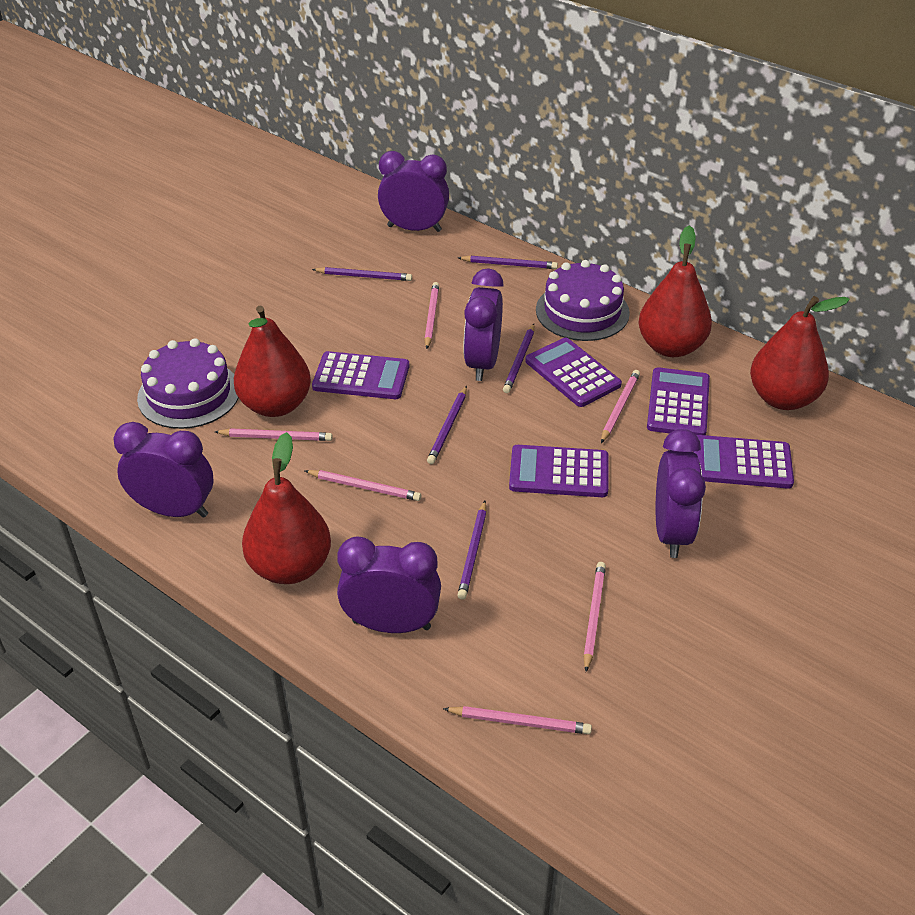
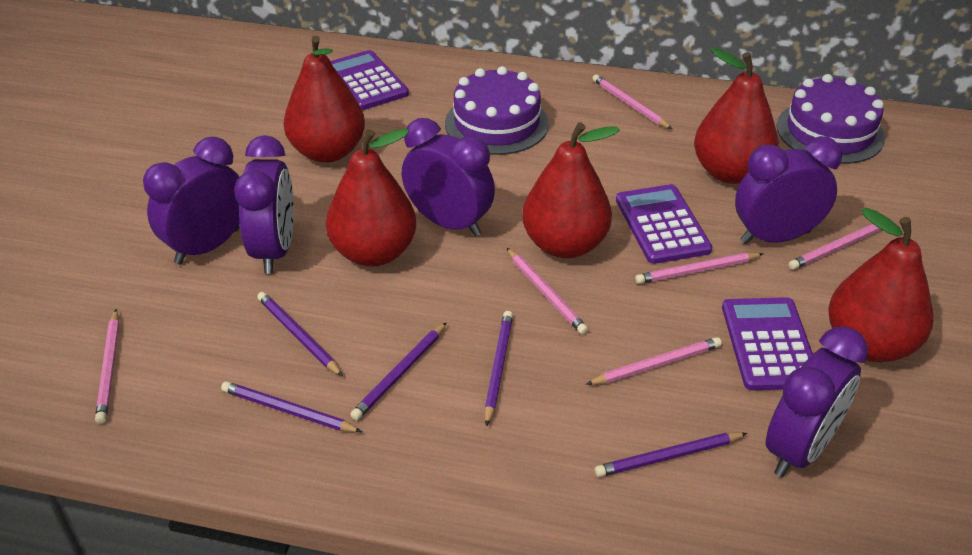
purple calculator: 5 -> 3
red pear: 4 -> 5

